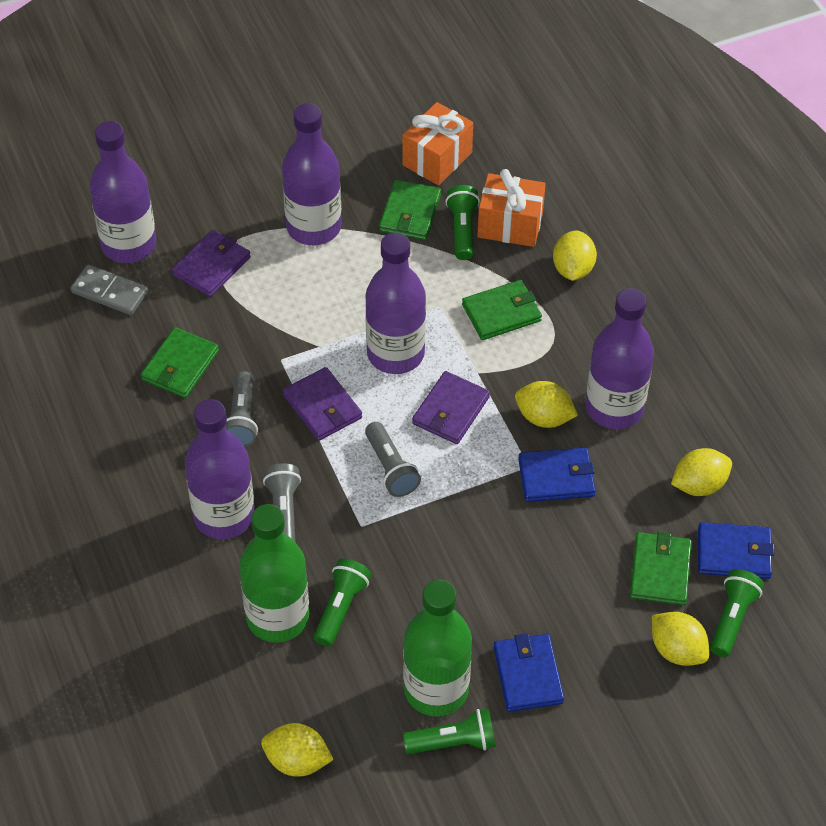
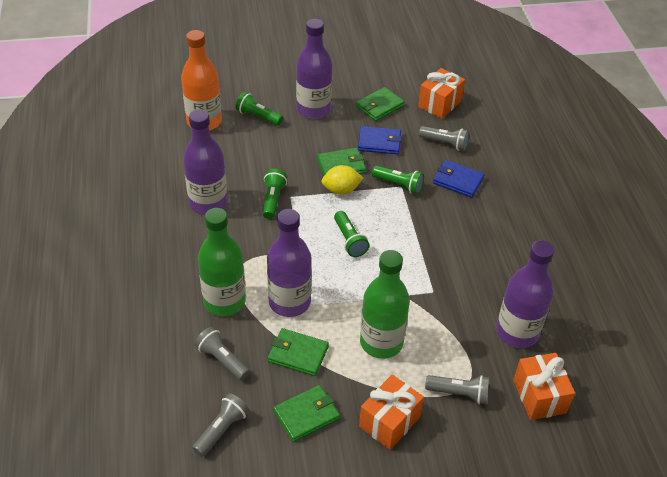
blue wallet: 3 -> 2
grey domino: 1 -> 0
grey flashlight: 3 -> 4
orange bottle: 0 -> 1
orange gift: 2 -> 3
purple bottle: 5 -> 4
purple wallet: 3 -> 0
yellow lemon: 5 -> 1

